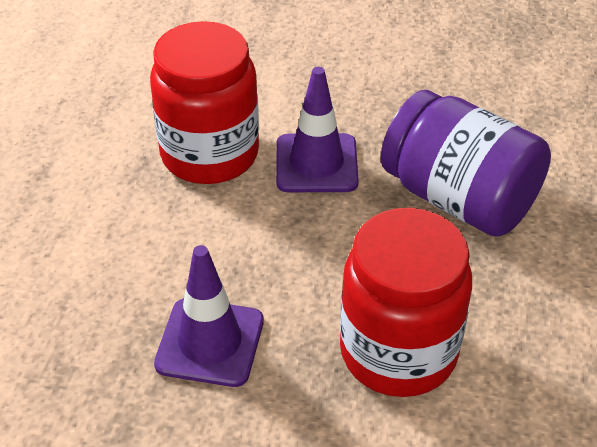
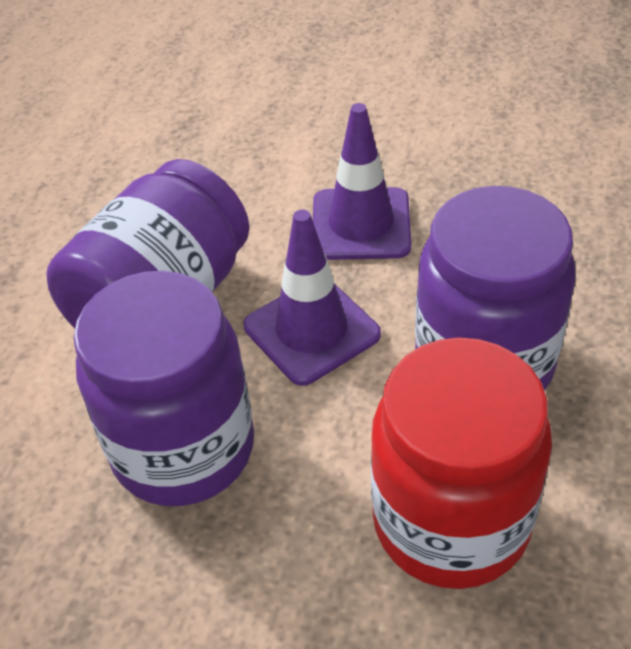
purple jar: 1 -> 3
red jar: 2 -> 1

